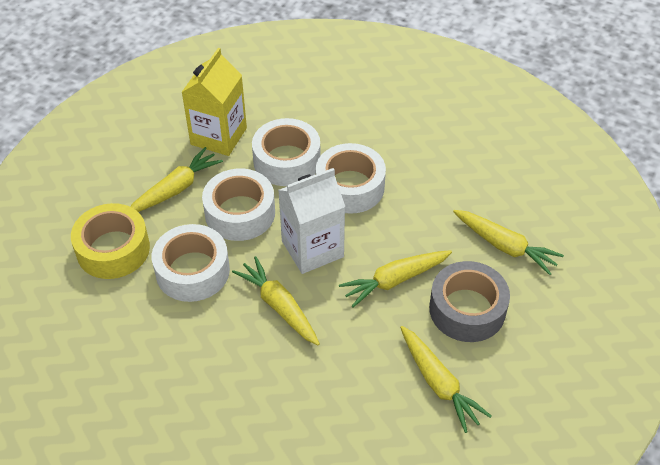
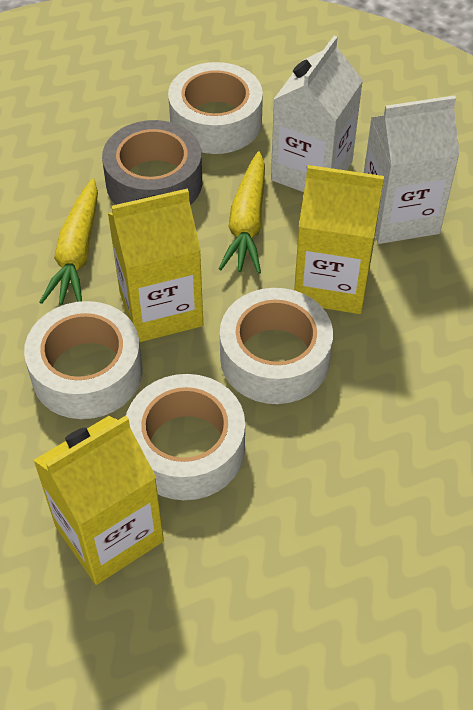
white carton: 1 -> 2
yellow carrot: 5 -> 2
yellow carton: 1 -> 3
yellow tape: 1 -> 0

